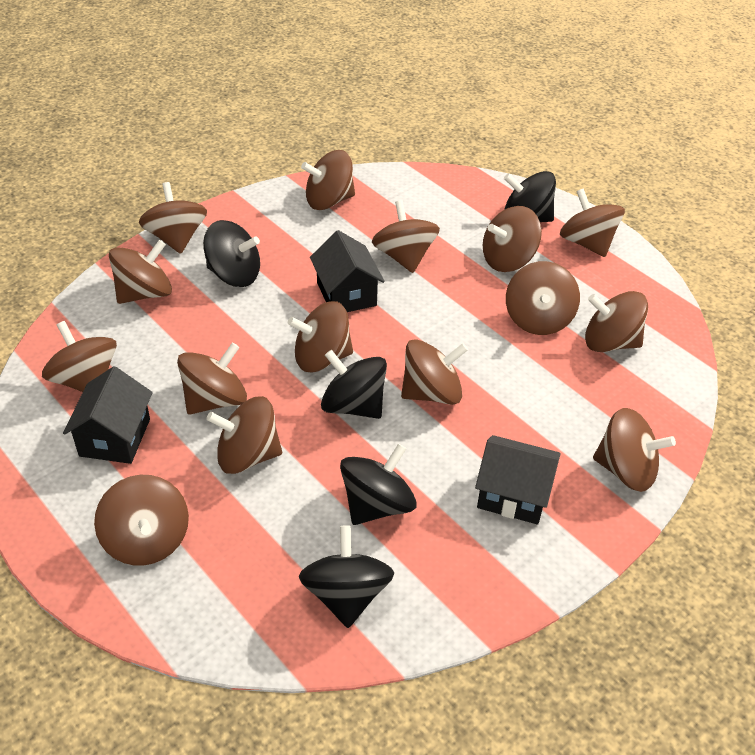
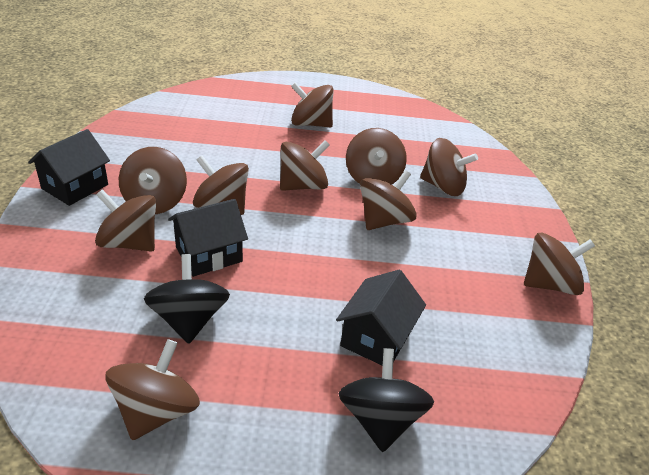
black spinning top: 5 -> 2
brown spinning top: 15 -> 10

